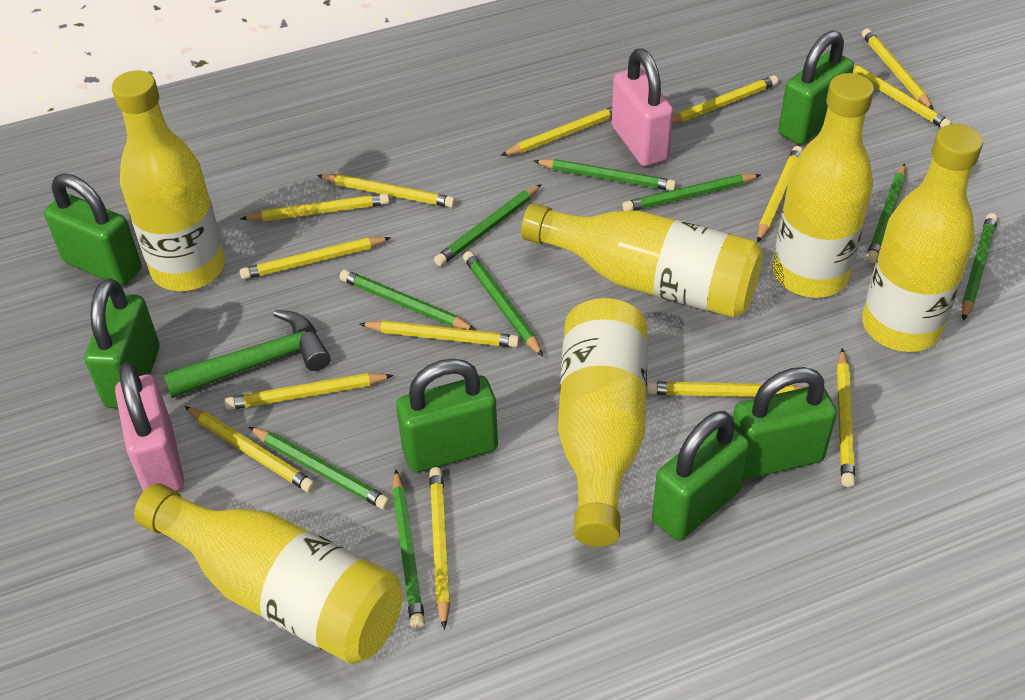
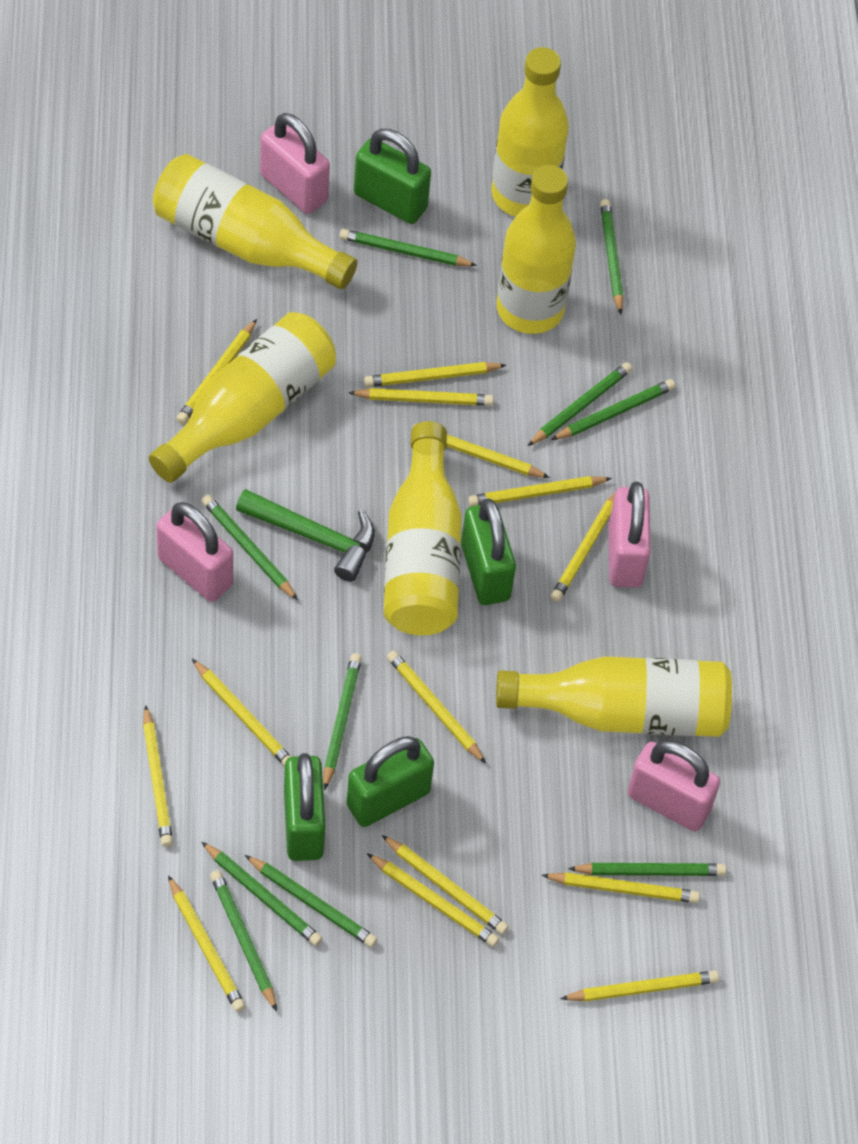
green padlock: 6 -> 4
green pencil: 9 -> 10
pink padlock: 2 -> 4

